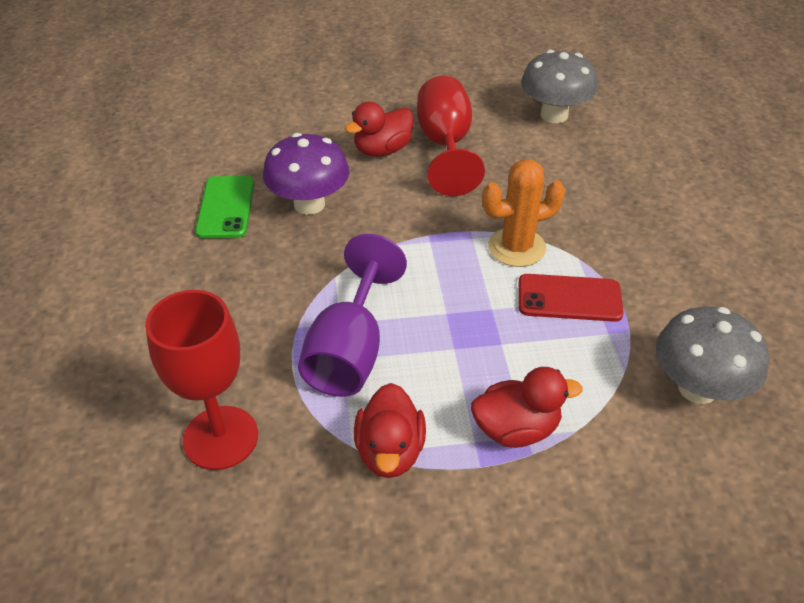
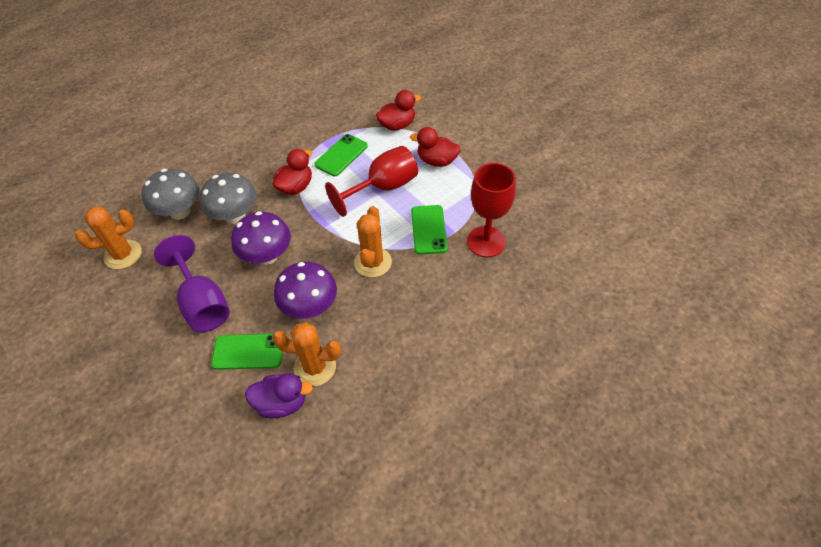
green phone: 1 -> 3
orange cactus: 1 -> 3
purple duck: 0 -> 1
purple mushroom: 1 -> 2
red phone: 1 -> 0

